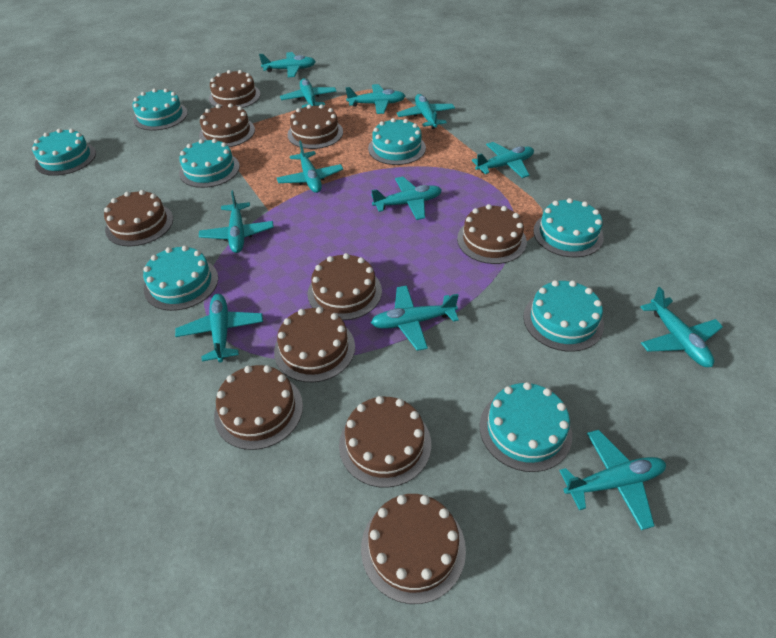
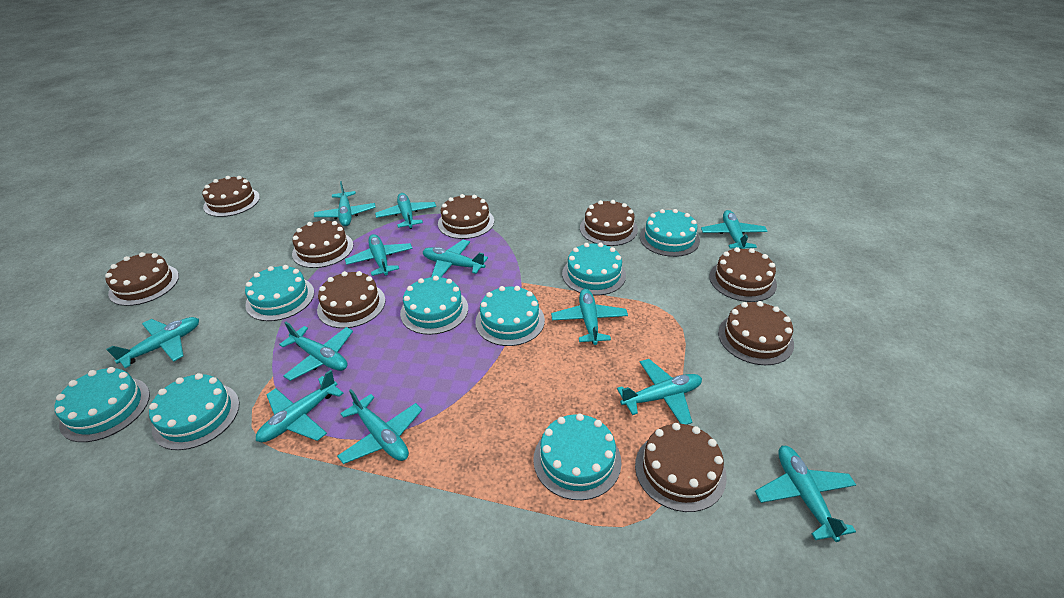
brown cake: 10 -> 9

